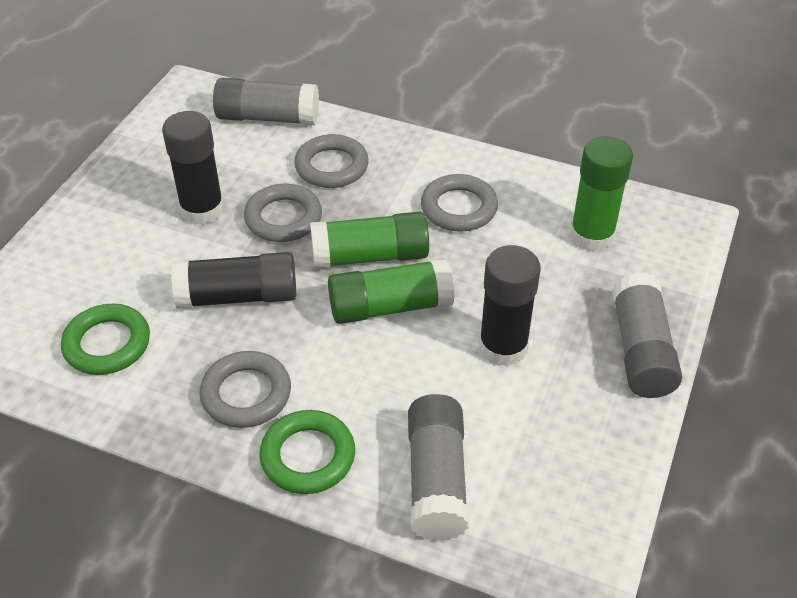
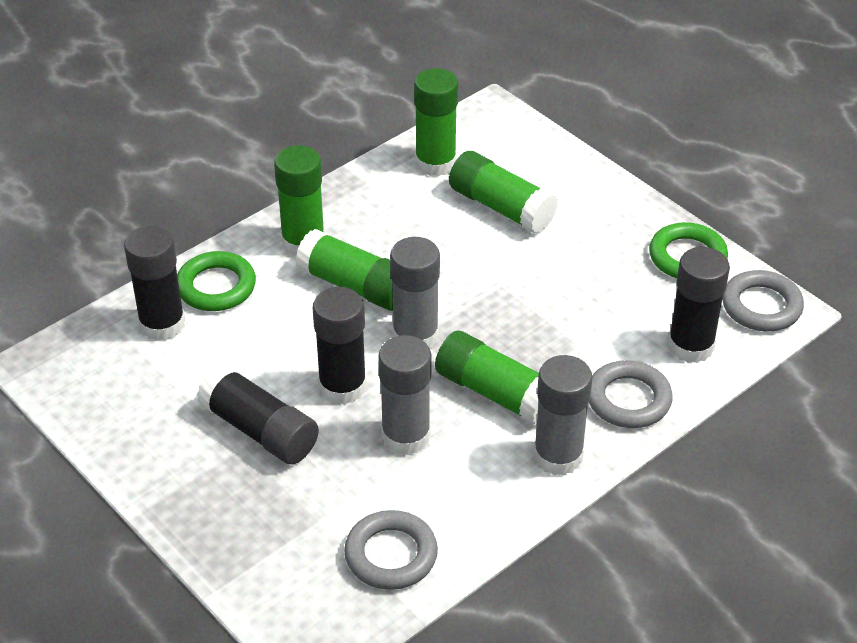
black glue stick: 3 -> 4
green glue stick: 3 -> 5
grey ring: 4 -> 3

